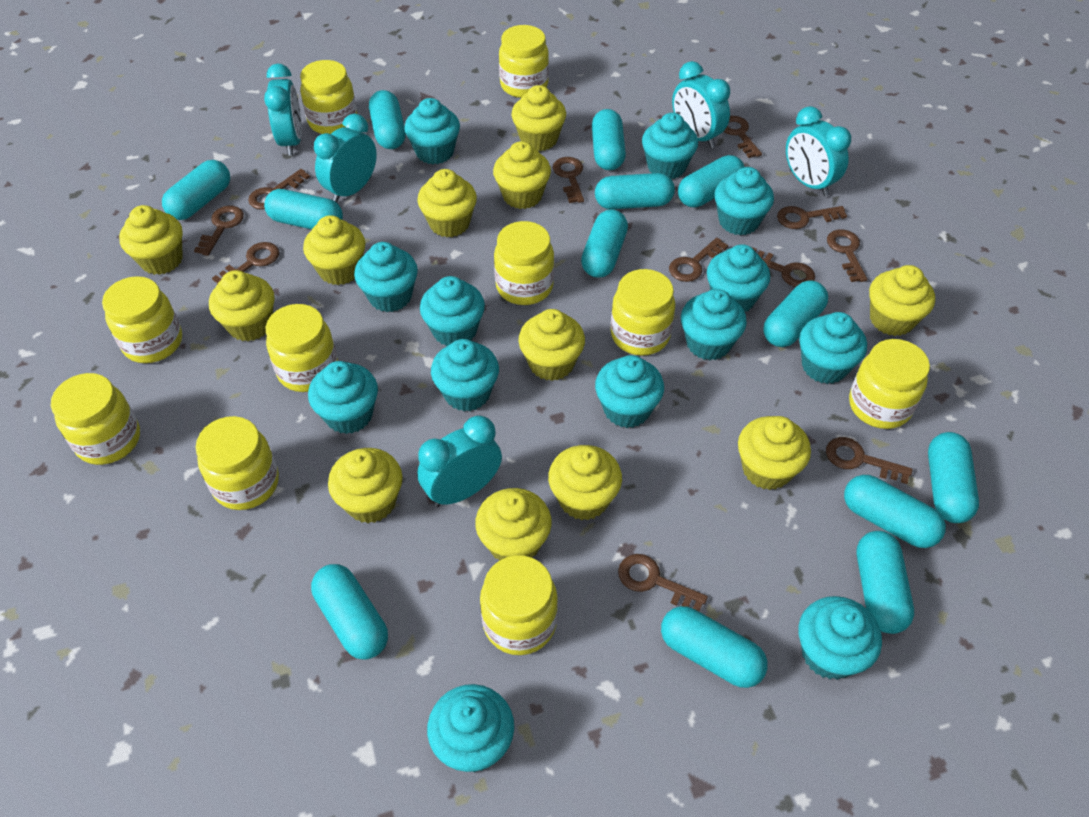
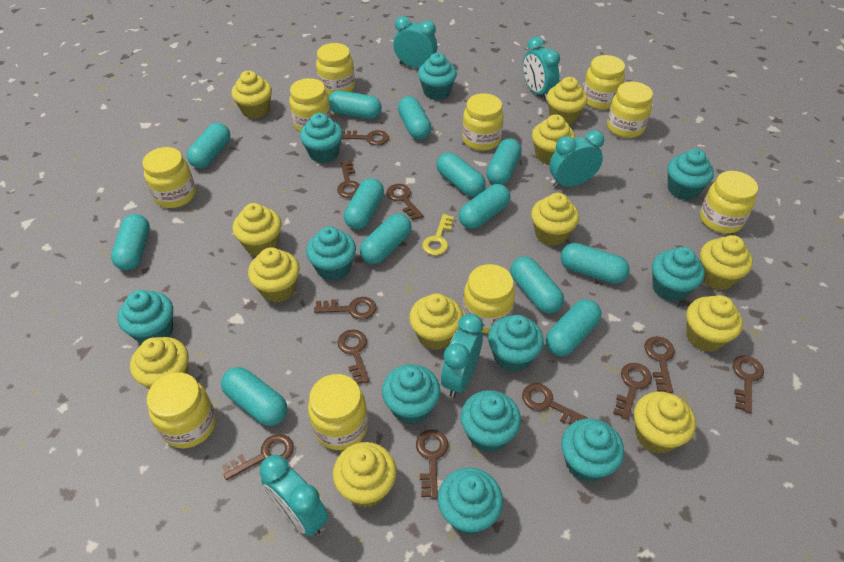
turquoise cupcake: 13 -> 11
yellow key: 0 -> 1

